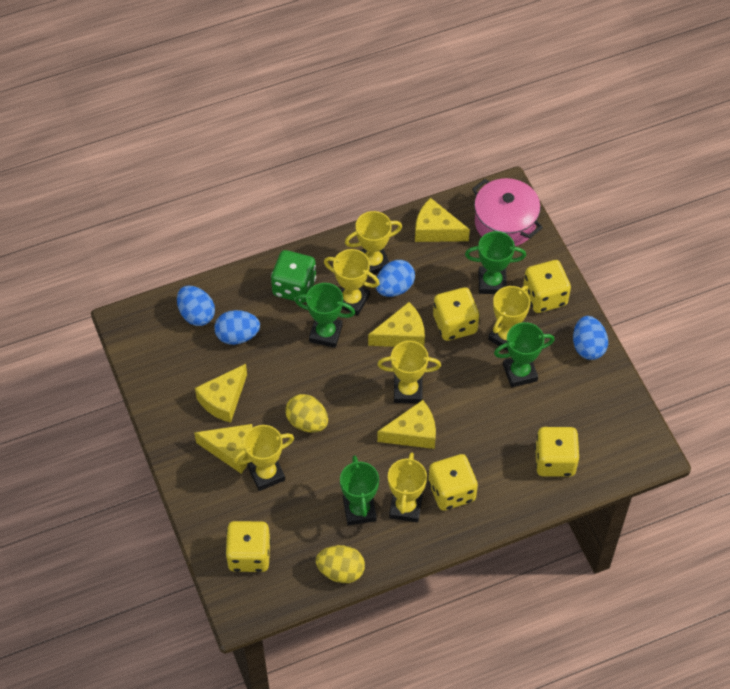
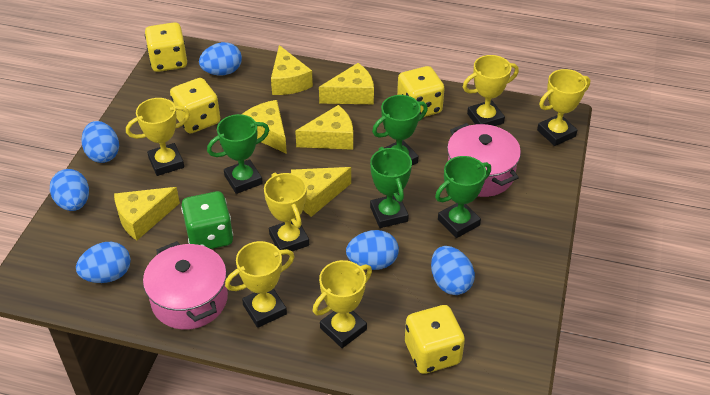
blue egg: 4 -> 6
pink pot: 1 -> 2
yellow cheese: 5 -> 6
yellow dice: 5 -> 4
yellow egg: 2 -> 0

